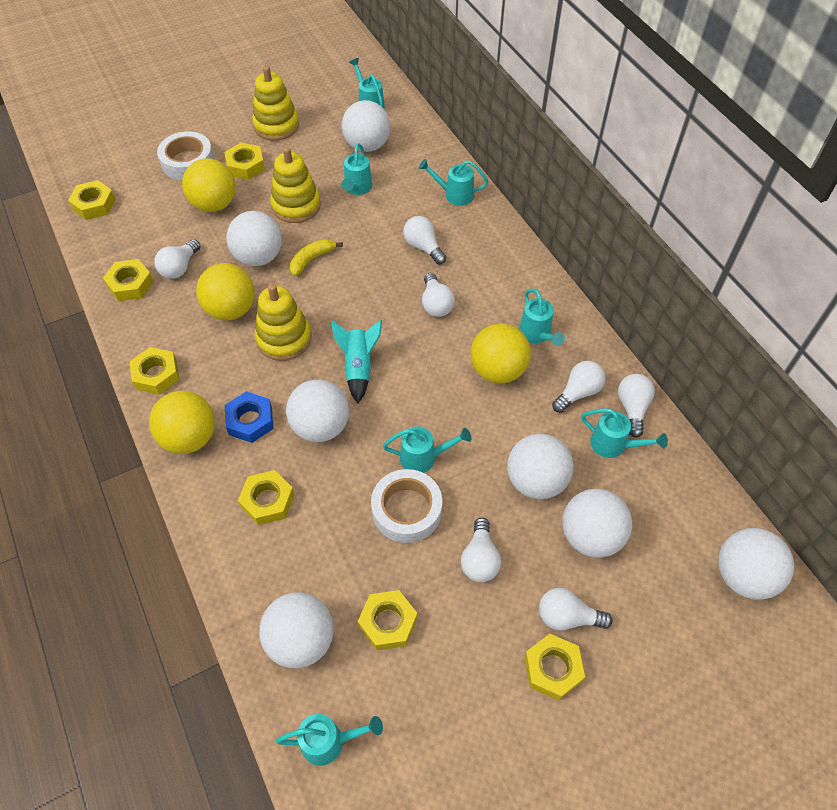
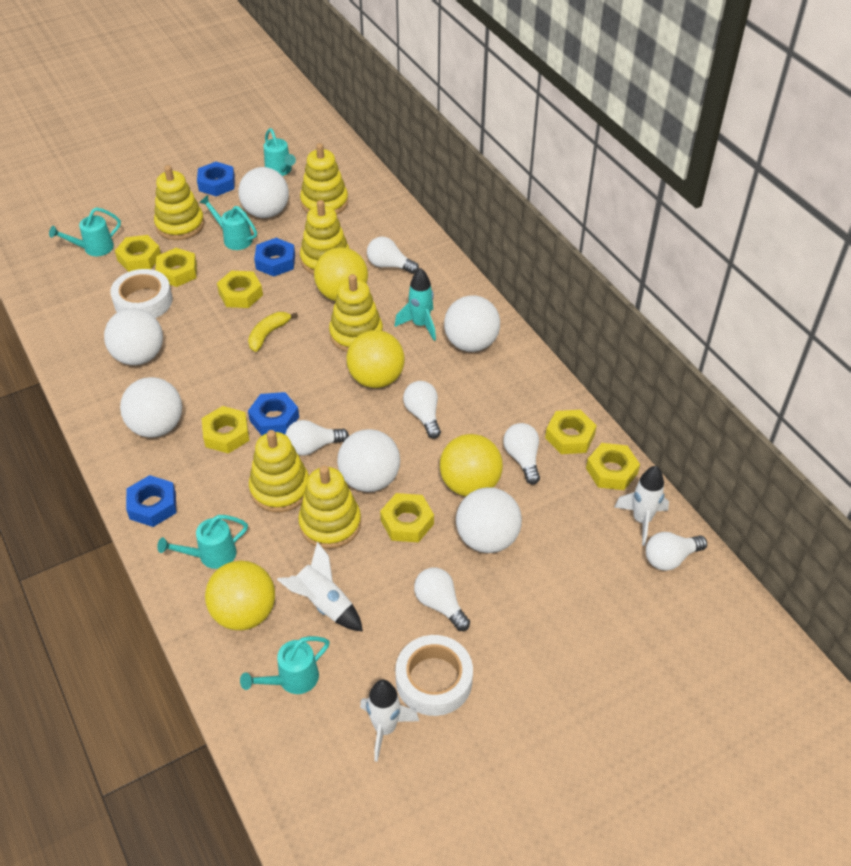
blue nut: 1 -> 4
turquoise watering can: 7 -> 5
white ball: 7 -> 6
white light bulb: 7 -> 6
white rocket: 0 -> 3
yellow stacking toy: 3 -> 6

